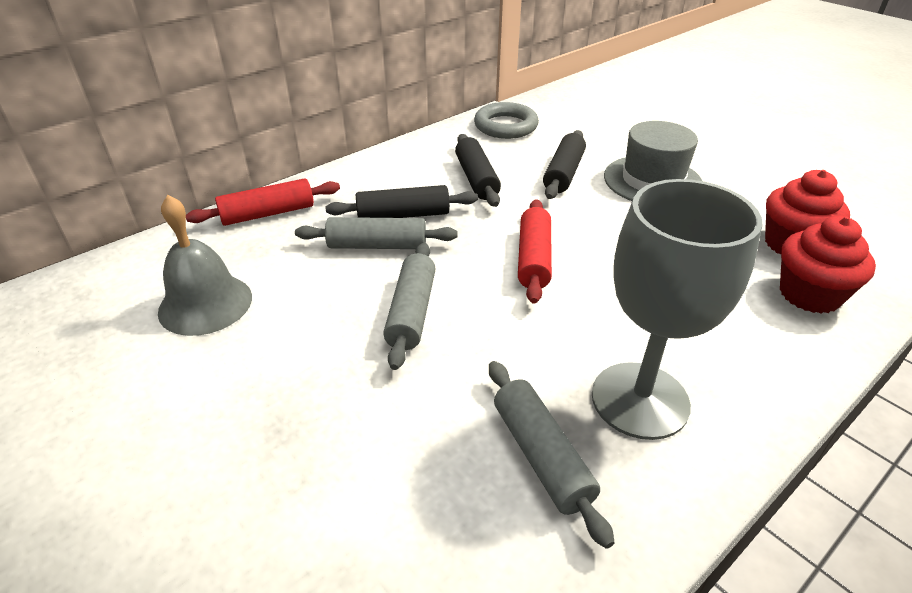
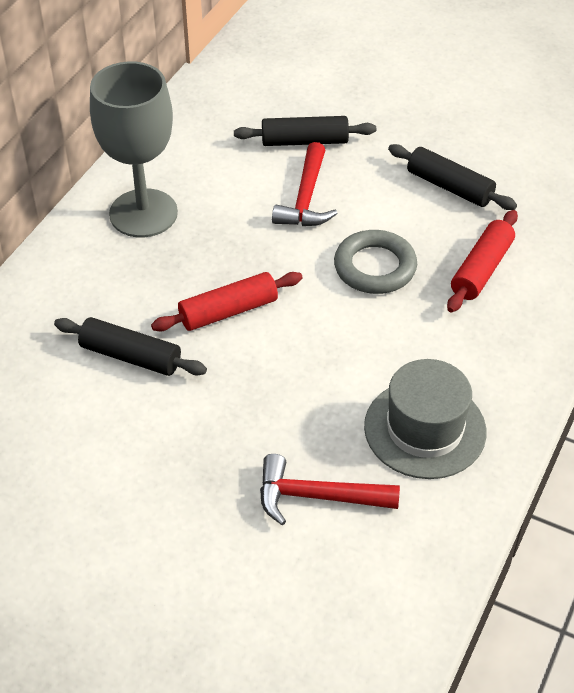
grey bell: 1 -> 0
grey rolling pin: 3 -> 0
red cupcake: 2 -> 0
red hammer: 0 -> 2

